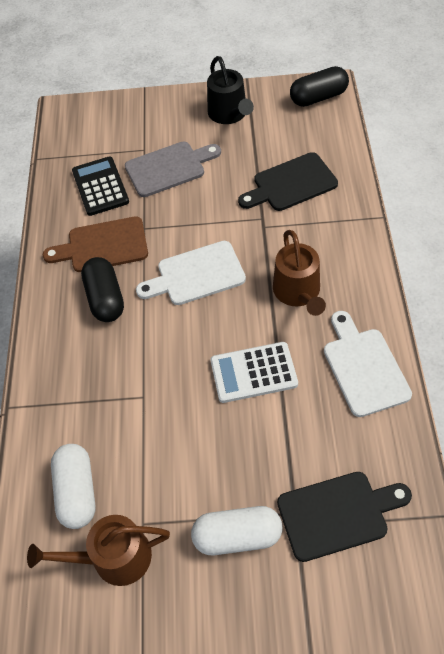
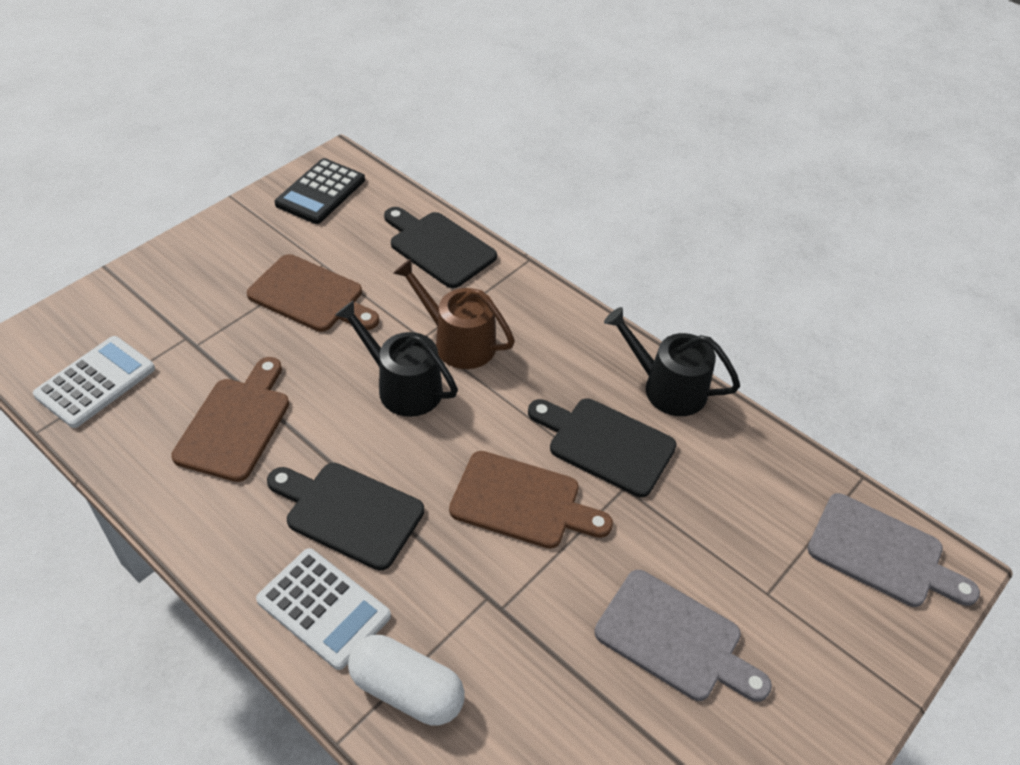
black capsule: 2 -> 0
black cutting board: 2 -> 3
black watering can: 1 -> 2
brown cutting board: 1 -> 3
brown watering can: 2 -> 1
grey cutting board: 1 -> 2
white calculator: 1 -> 2
white capsule: 2 -> 1
white cutting board: 2 -> 0

